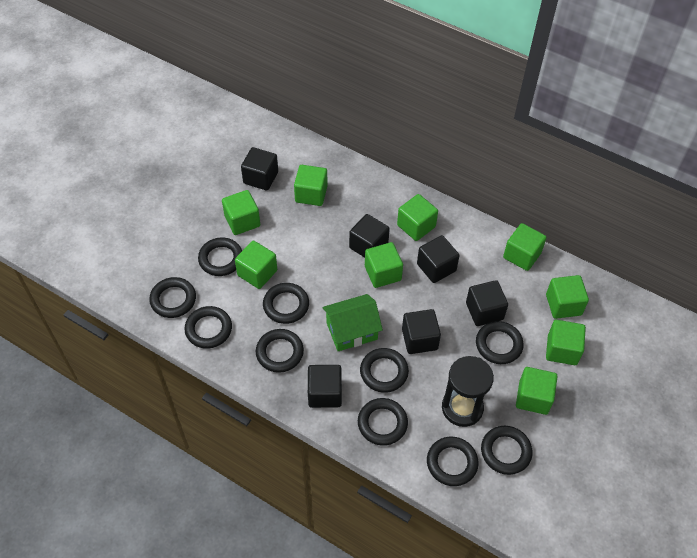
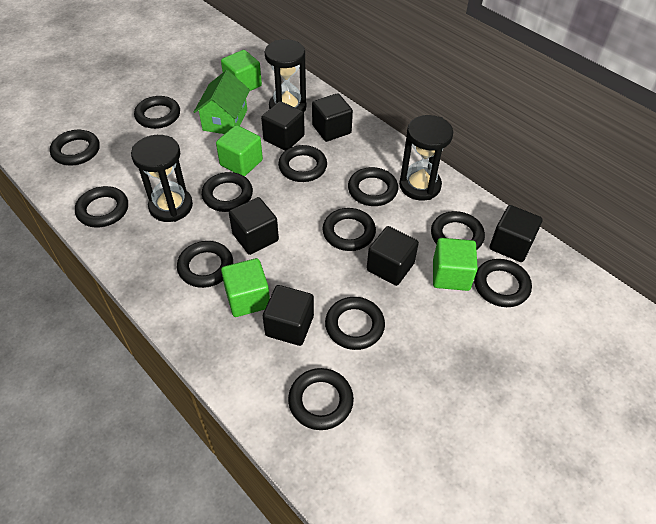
black hourglass: 1 -> 3
black ring: 10 -> 12
green cube: 9 -> 4

